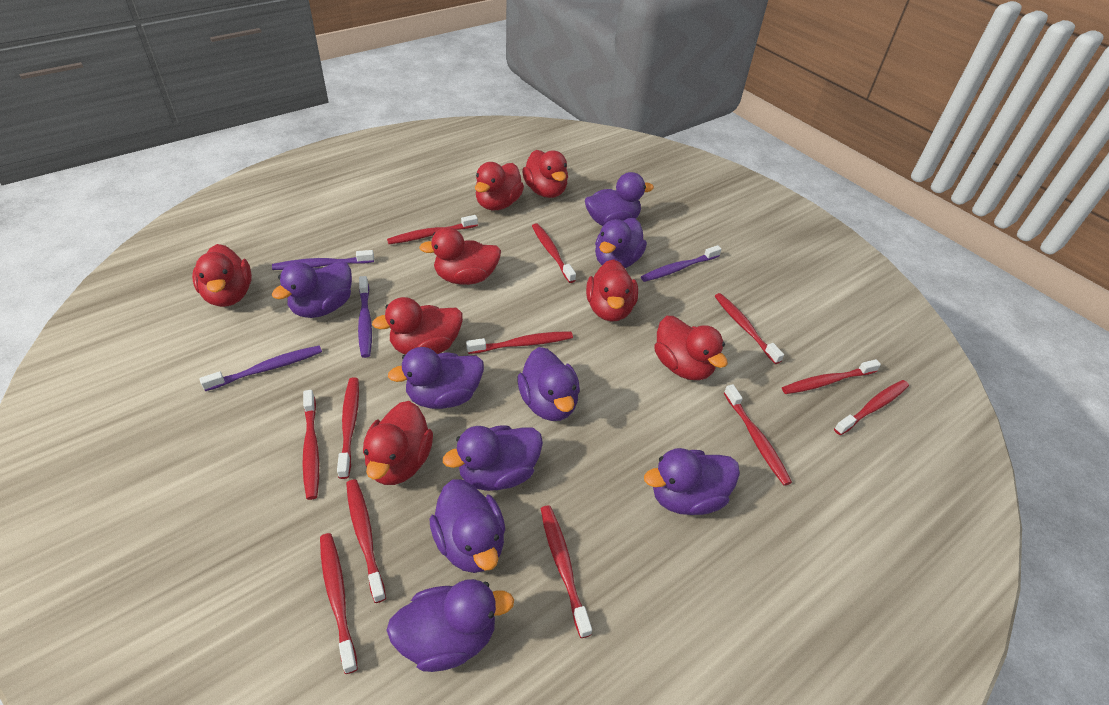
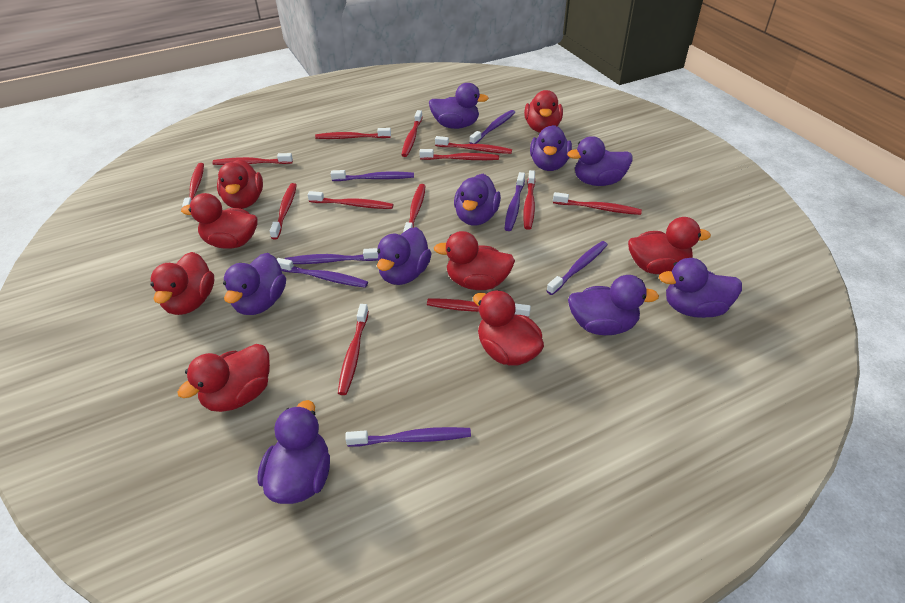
purple toothbrush: 4 -> 7
red toothbrush: 12 -> 13

